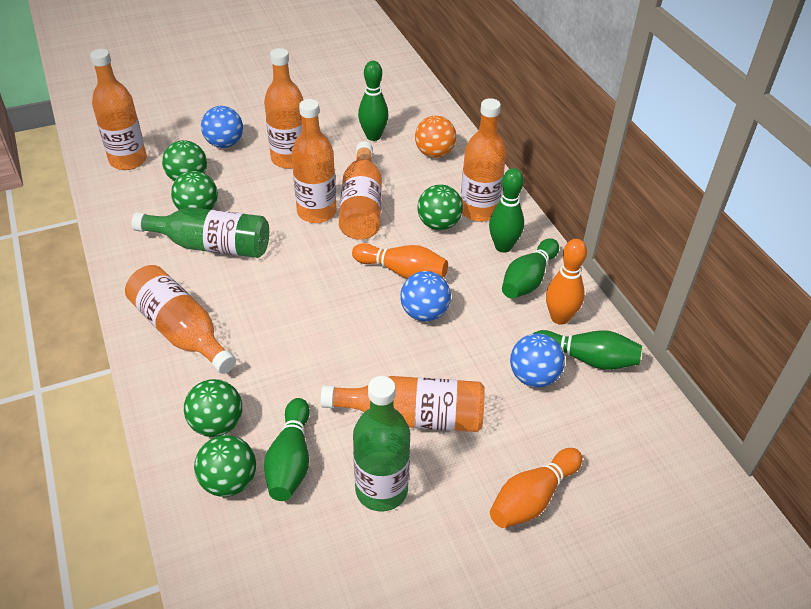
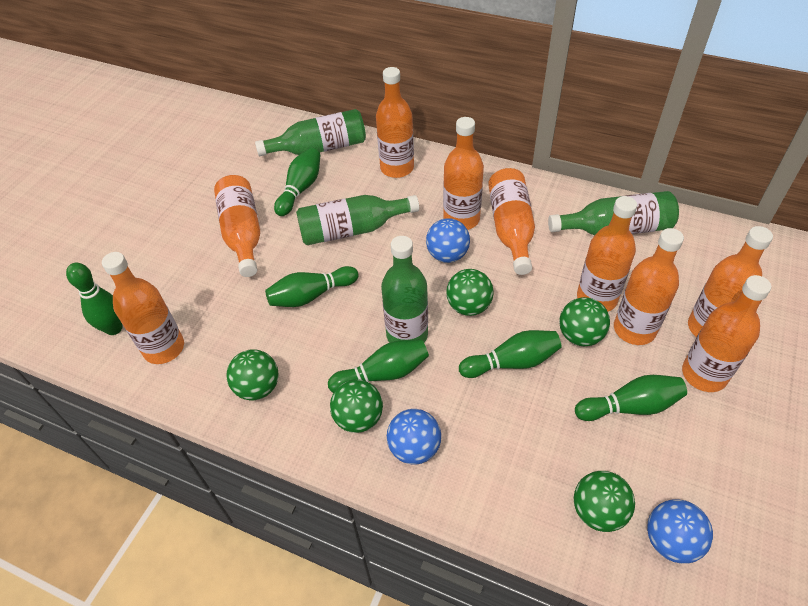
green bottle: 2 -> 4
green bowling pin: 5 -> 6
orange ball: 1 -> 0
orange bottle: 7 -> 9
orange bowling pin: 3 -> 0

